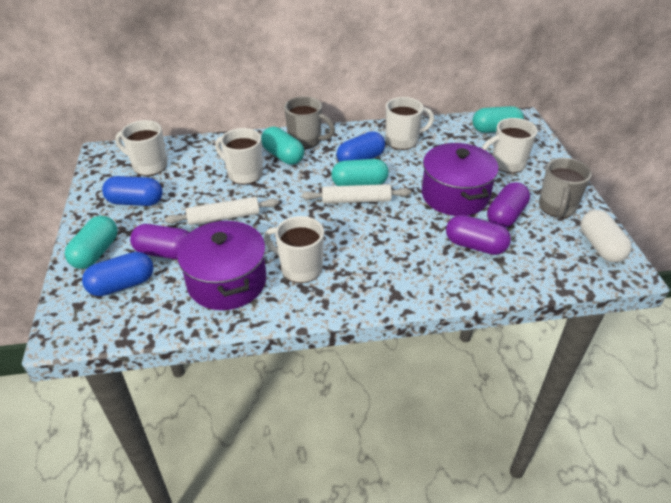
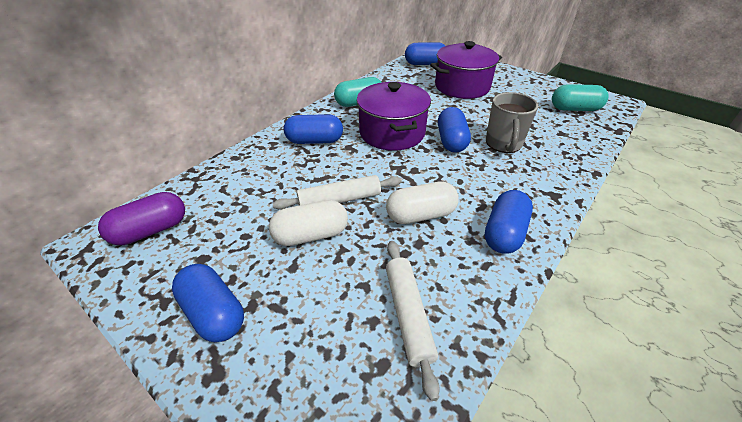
blue capsule: 3 -> 5
grey mug: 2 -> 1
purple capsule: 3 -> 1
turquoise capsule: 4 -> 2
white capsule: 1 -> 2
white mug: 5 -> 0

